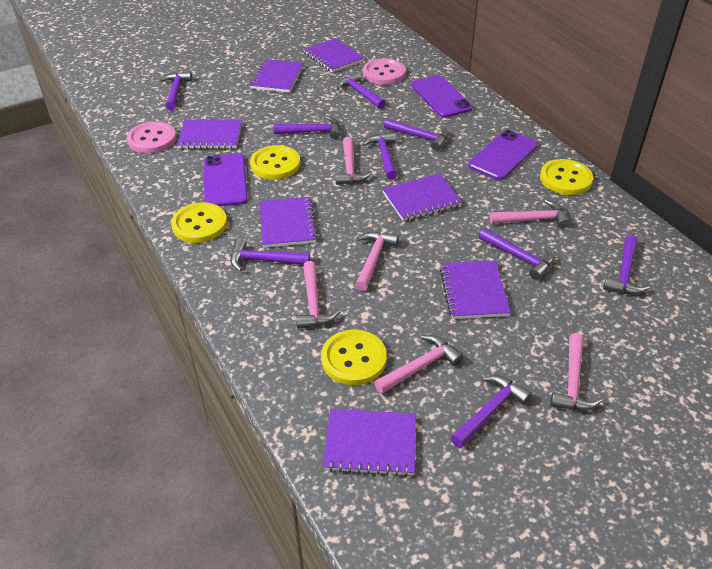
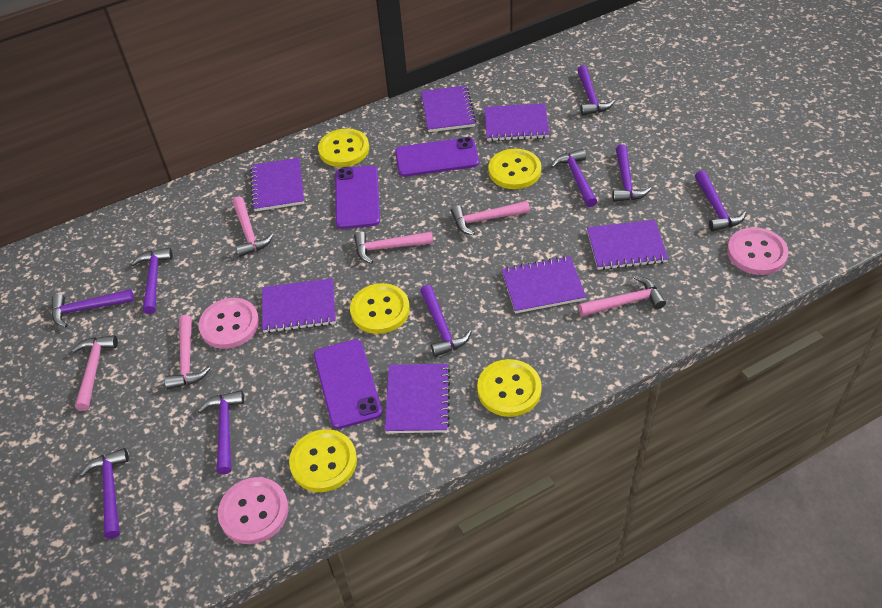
pink button: 2 -> 3
yellow button: 4 -> 5

